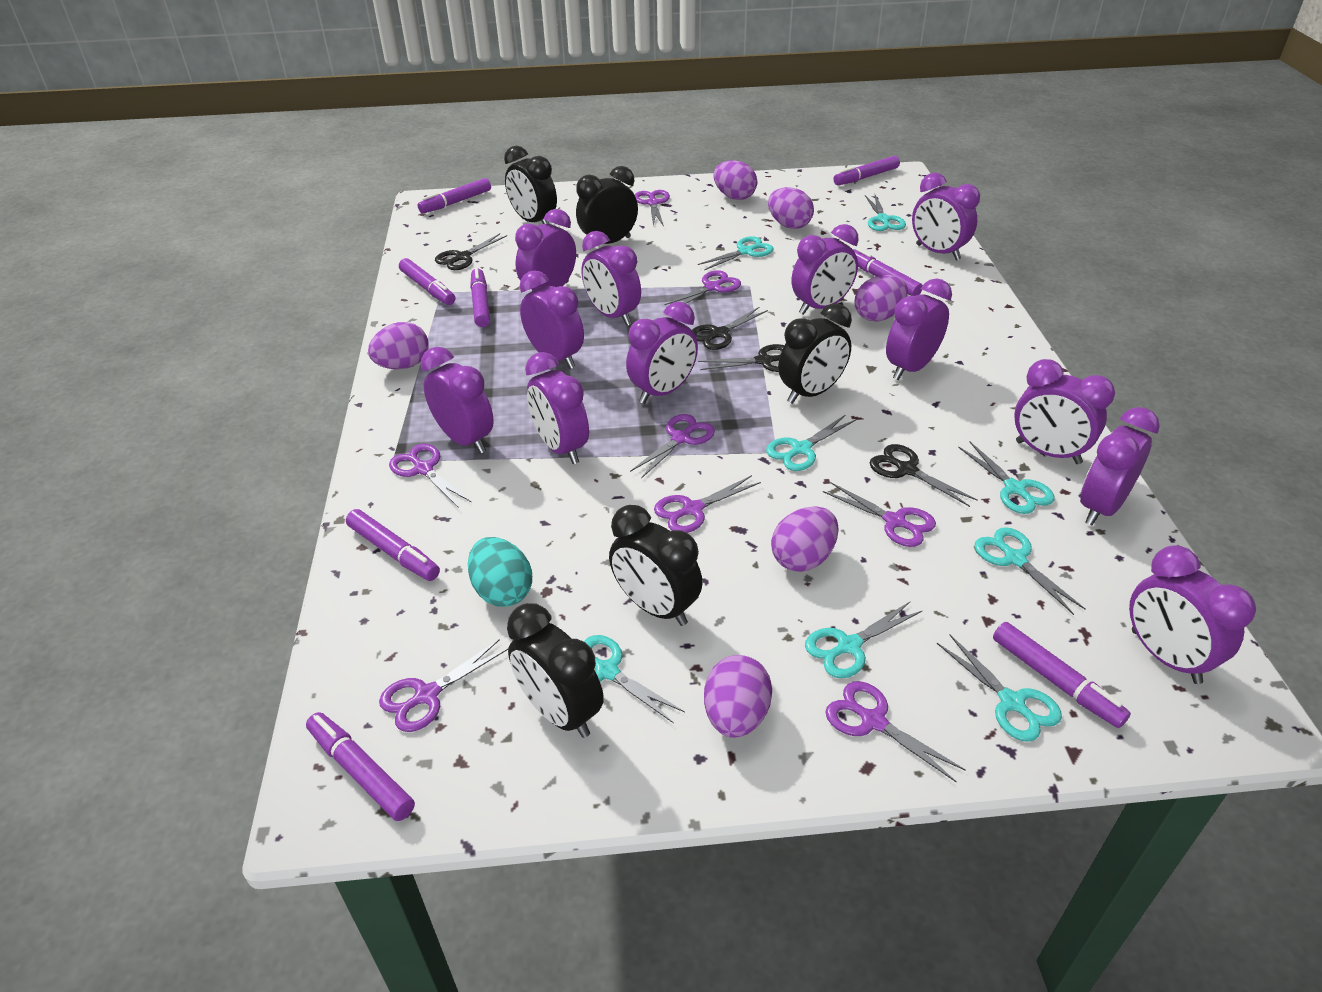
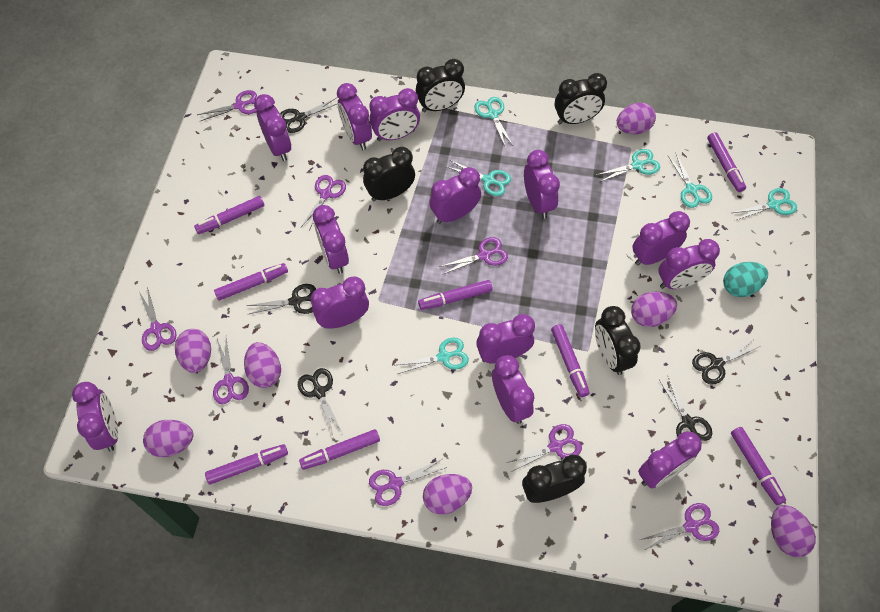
black scissors: 4 -> 5
purple clock: 12 -> 13
purple egg: 6 -> 7
turquoise scissors: 8 -> 6

